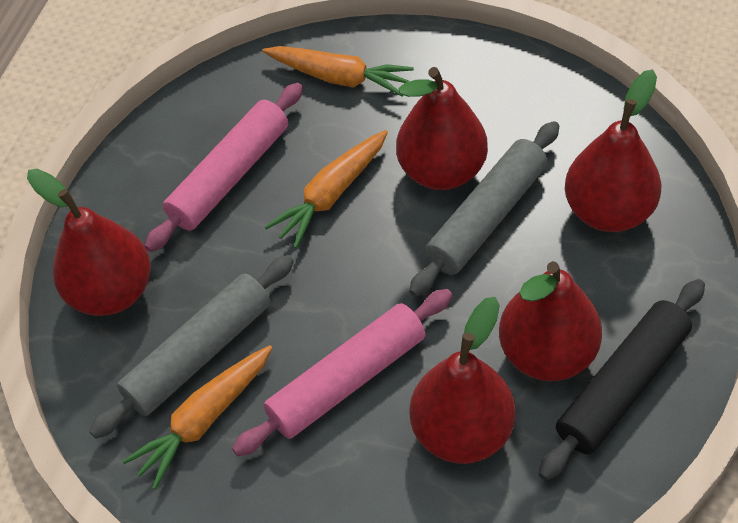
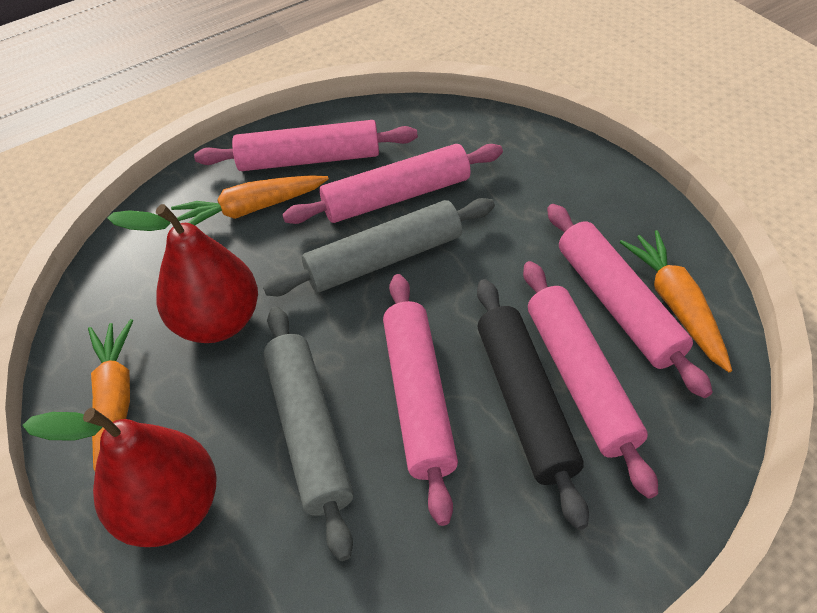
pink rolling pin: 2 -> 5
red pear: 5 -> 2

